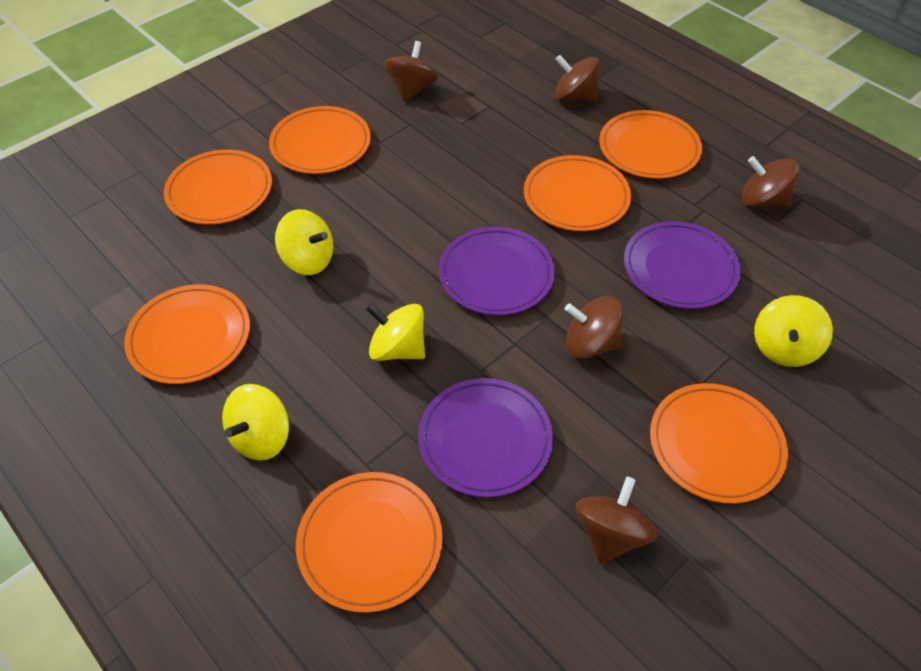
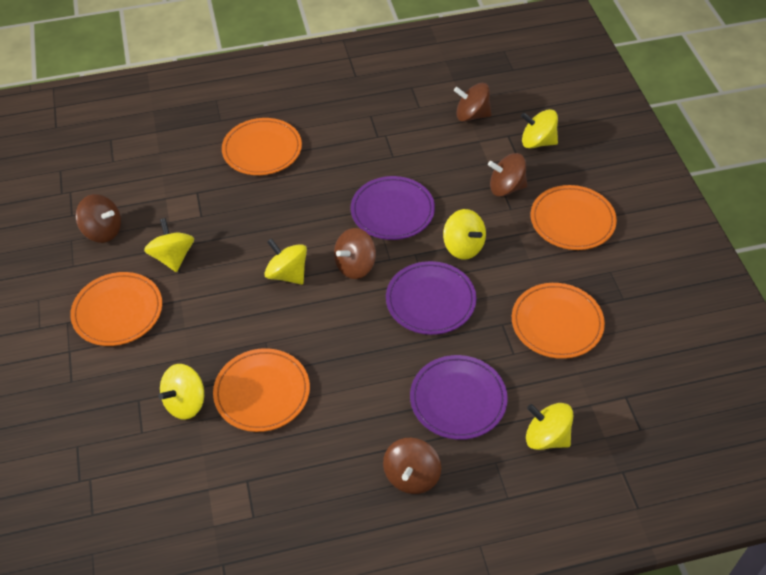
orange plate: 7 -> 5
yellow spinning top: 4 -> 6

